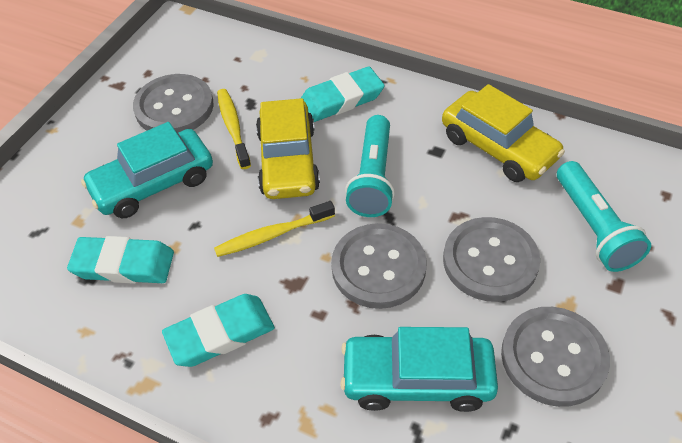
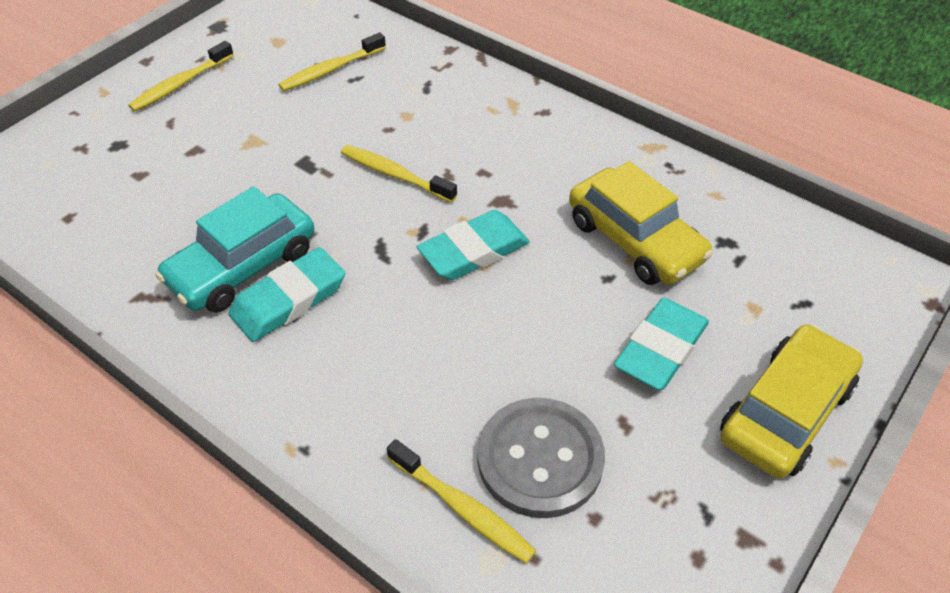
grey button: 4 -> 1
turquoise car: 2 -> 1
turquoise flashlight: 2 -> 0
yellow toothbrush: 2 -> 4

